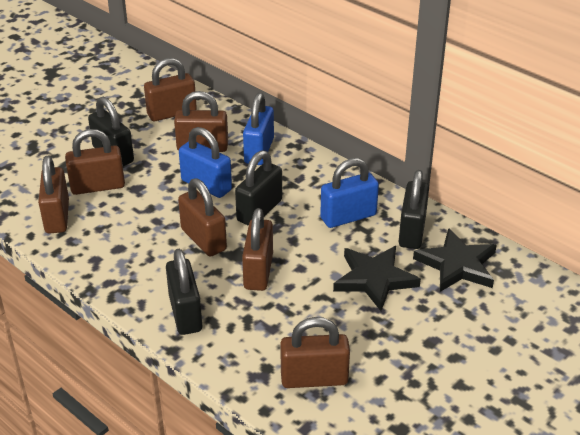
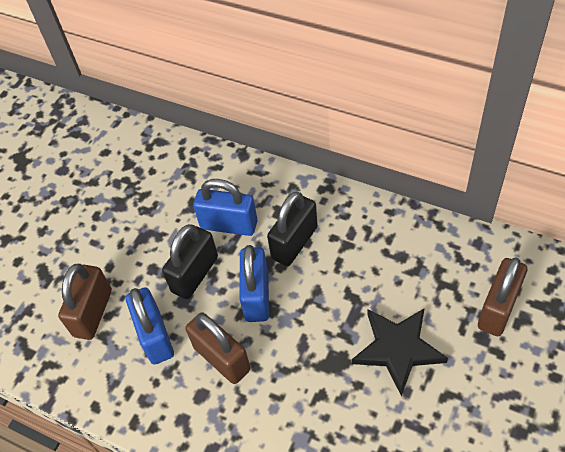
black padlock: 4 -> 2
black star: 2 -> 1
brown padlock: 7 -> 3

